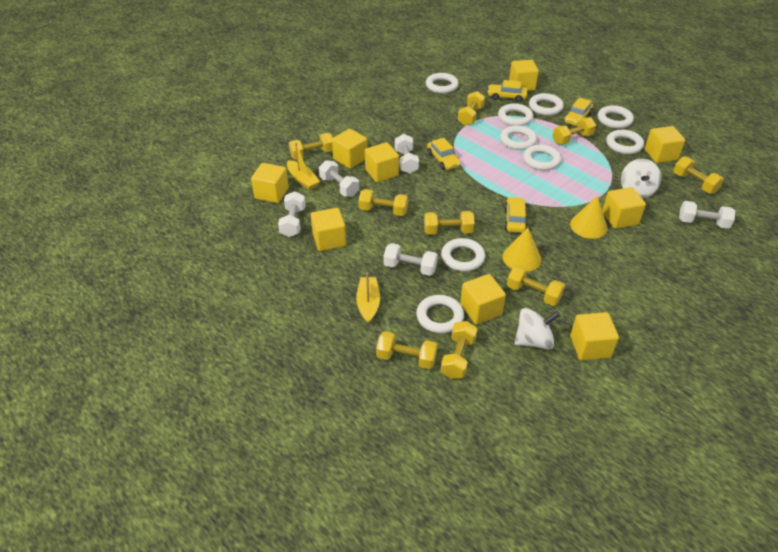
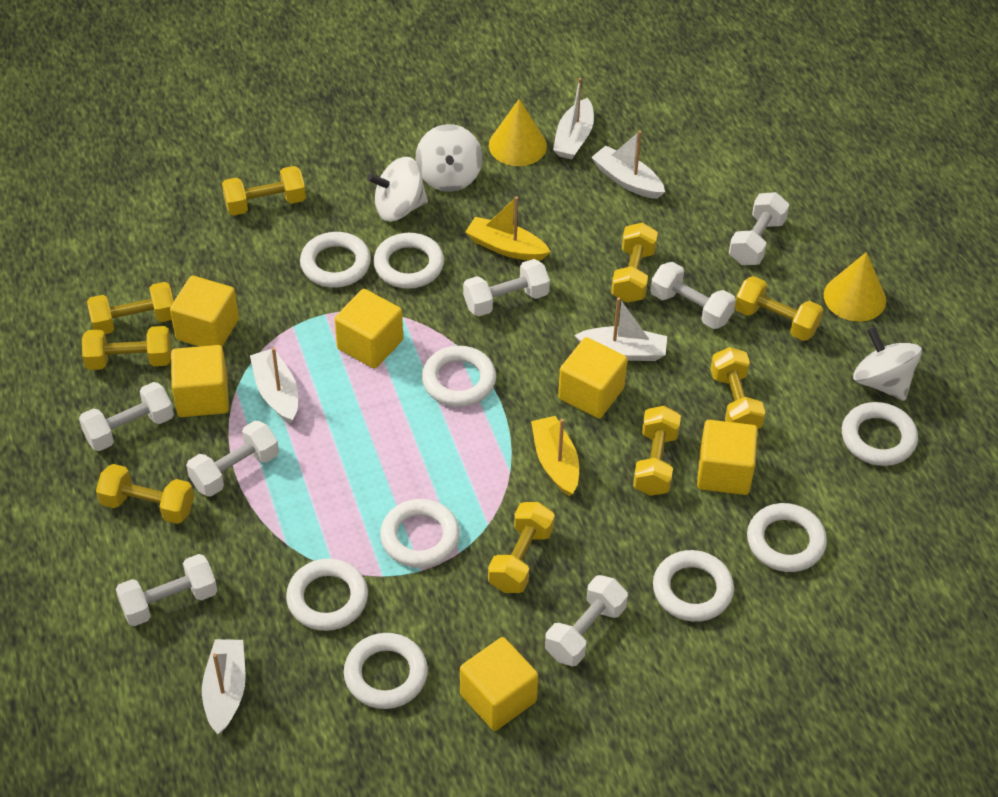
white boat: 0 -> 5
white dumbbell: 5 -> 7
white spinning top: 2 -> 3
yellow car: 4 -> 0
yellow cube: 9 -> 6

